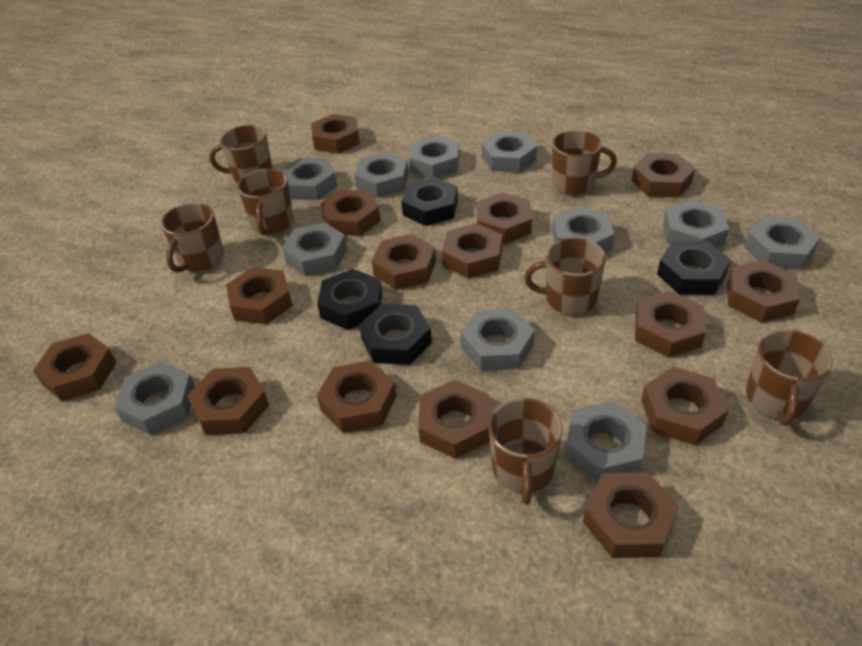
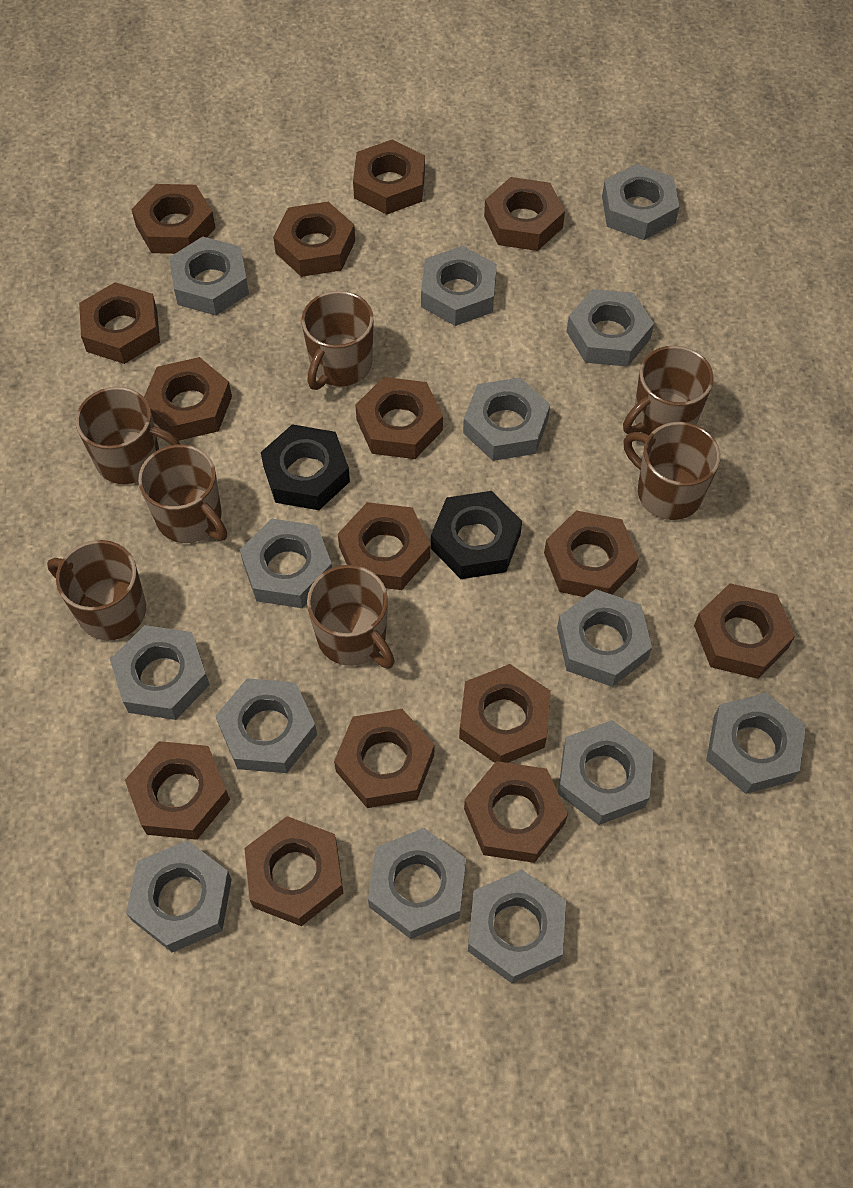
black nut: 4 -> 2
grey nut: 11 -> 14

